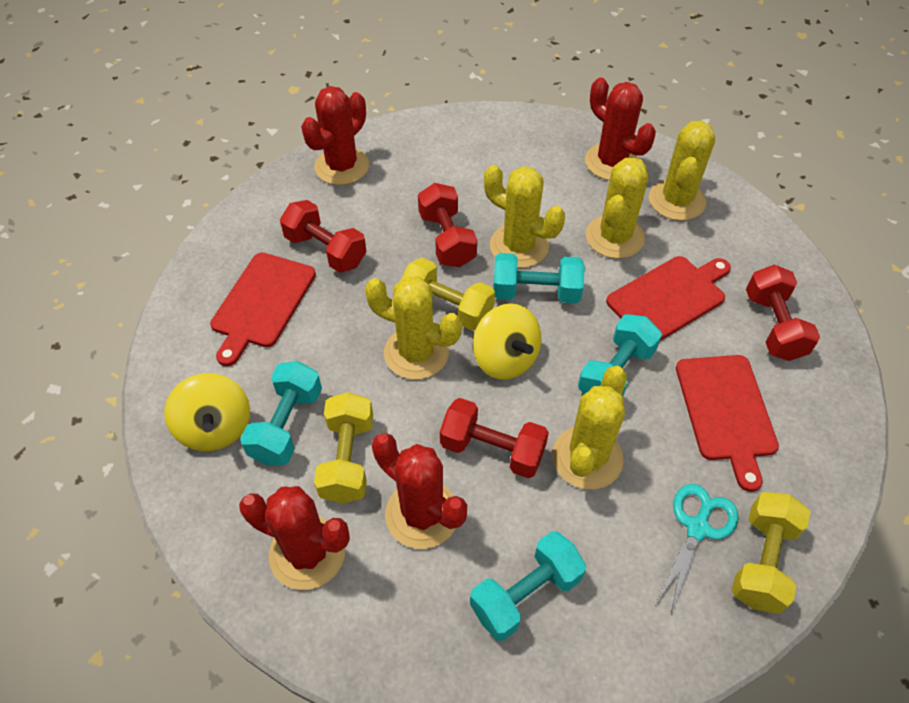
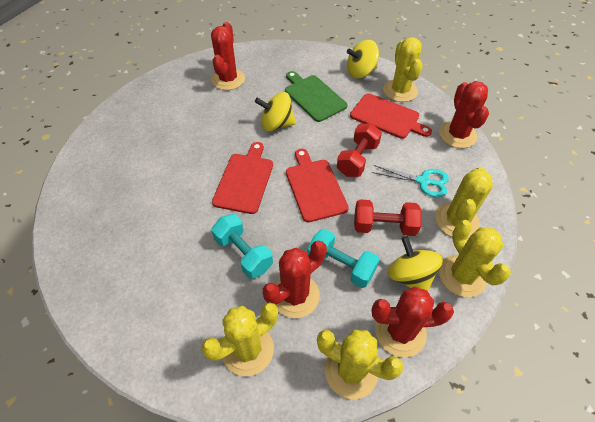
green cutting board: 0 -> 1
red dumbbell: 4 -> 2
turquoise dumbbell: 4 -> 2
yellow dumbbell: 3 -> 0
yellow spinning top: 2 -> 3

